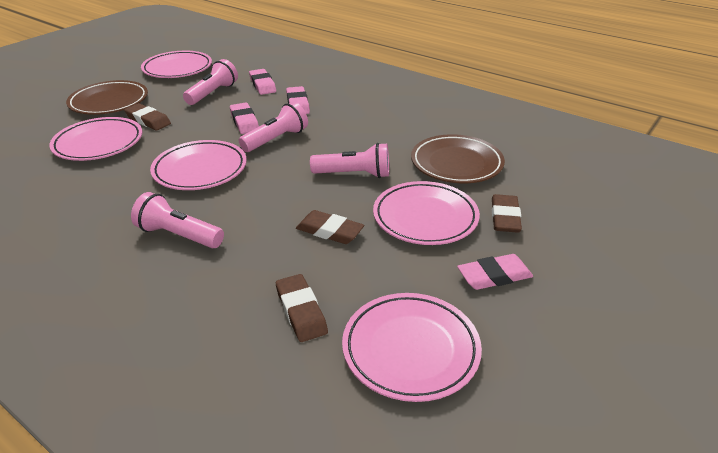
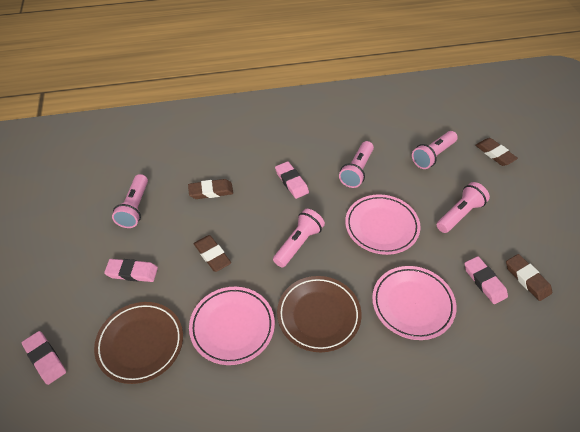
pink flashlight: 4 -> 5
pink plate: 5 -> 3

